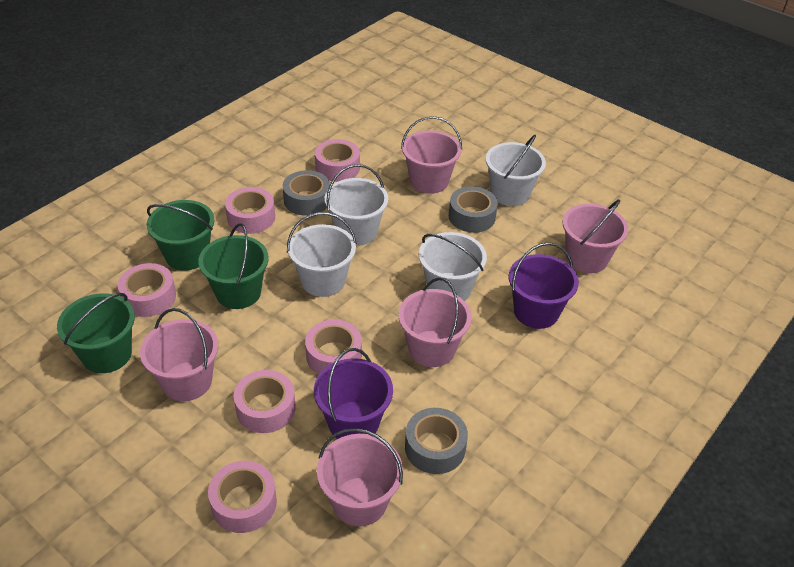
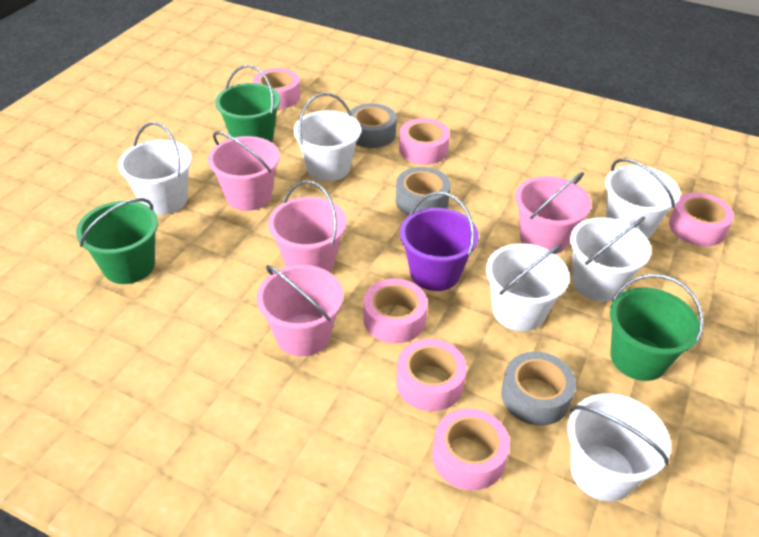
pink bucket: 5 -> 4
purple bucket: 2 -> 1
white bucket: 4 -> 6

